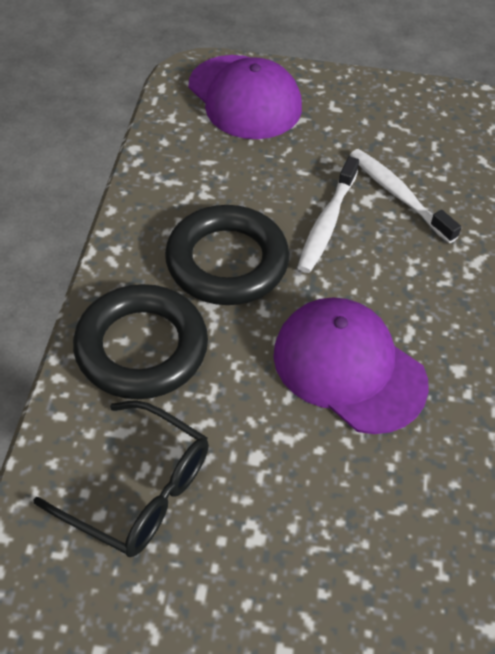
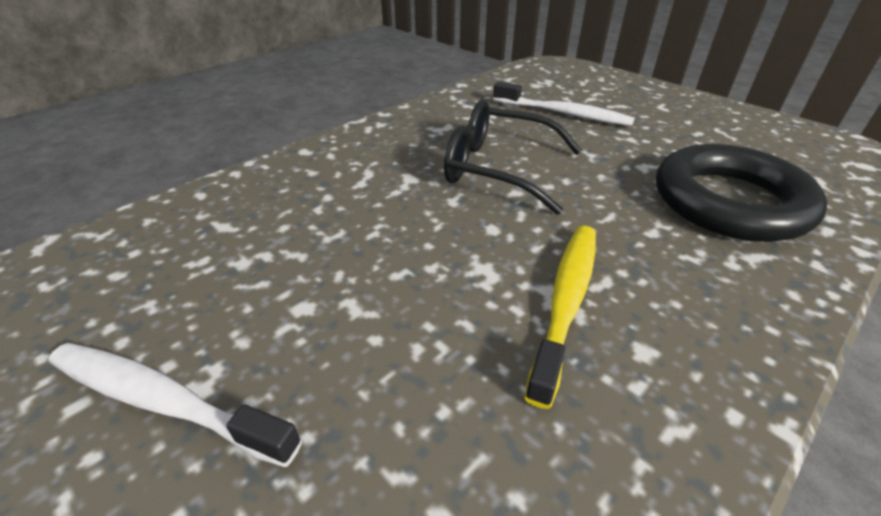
black ring: 2 -> 1
purple cap: 2 -> 0
yellow toothbrush: 0 -> 1

